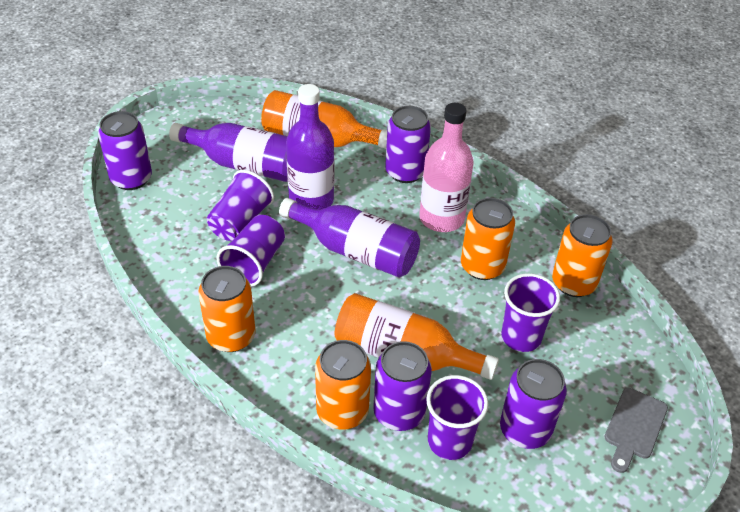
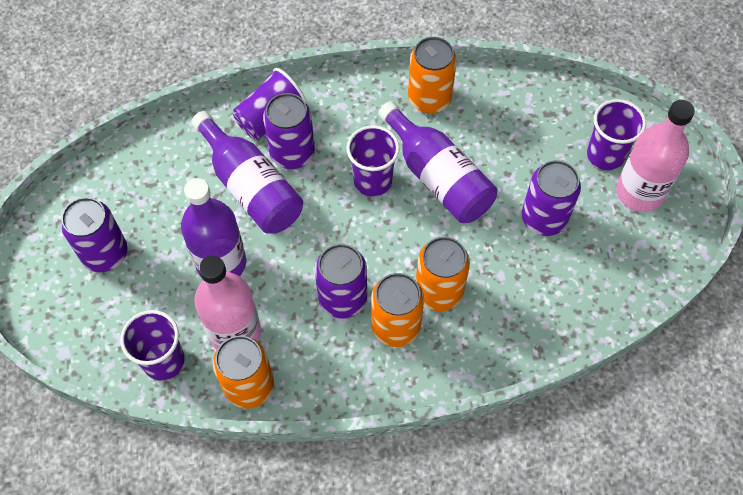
grey cutting board: 1 -> 0
orange bottle: 2 -> 0
pink bottle: 1 -> 2

